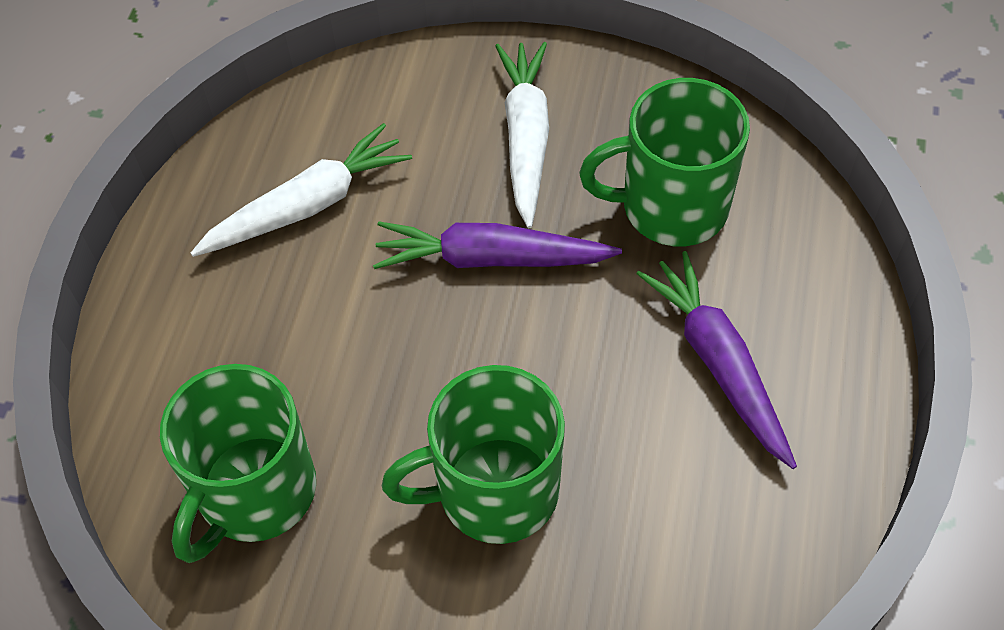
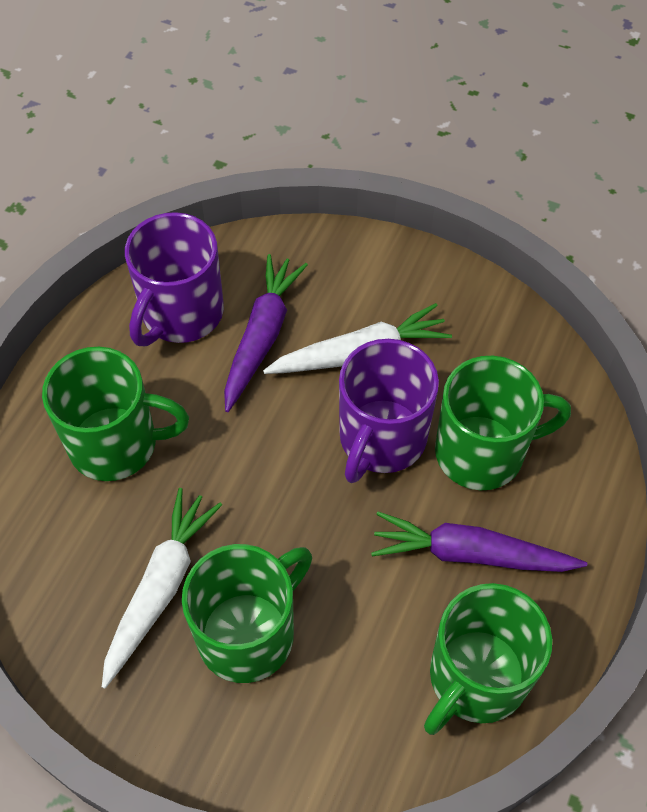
green mug: 3 -> 4
purple mug: 0 -> 2

